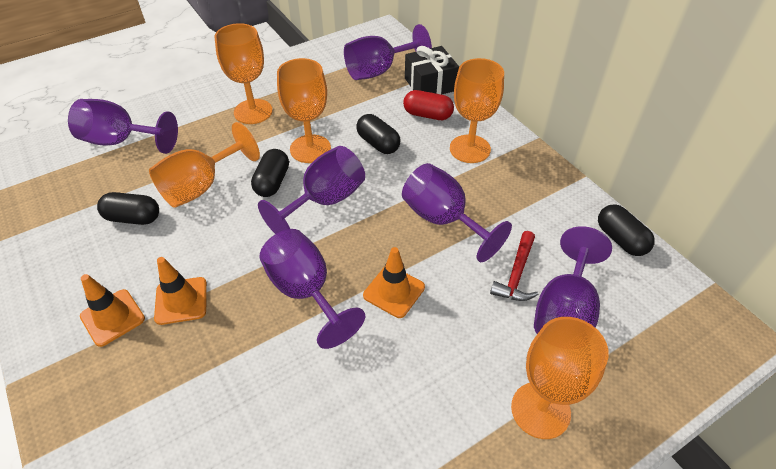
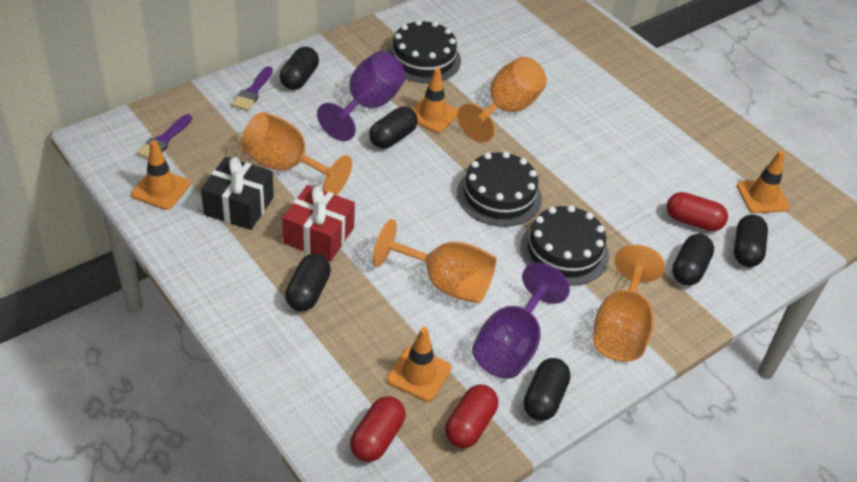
black cake: 0 -> 3
black capsule: 4 -> 6
orange goblet: 5 -> 4
orange traffic cone: 3 -> 4
purple brush: 0 -> 2
purple goblet: 6 -> 2
red capsule: 1 -> 3
red gift: 0 -> 1
red hammer: 1 -> 0

